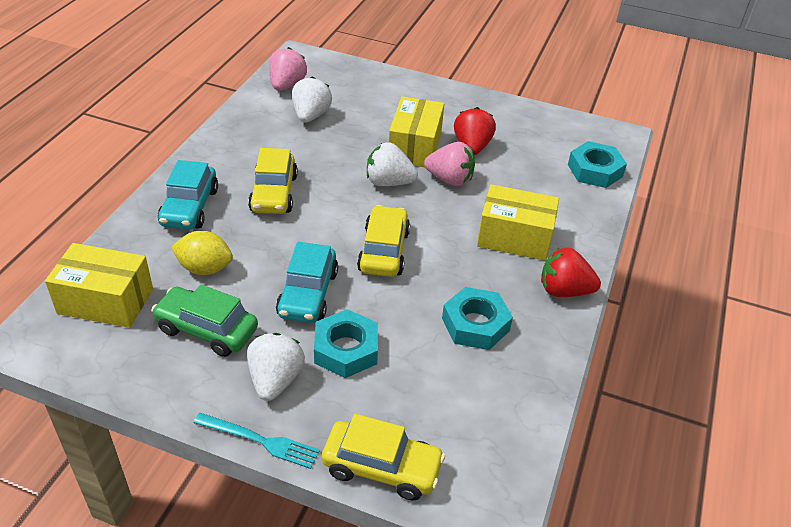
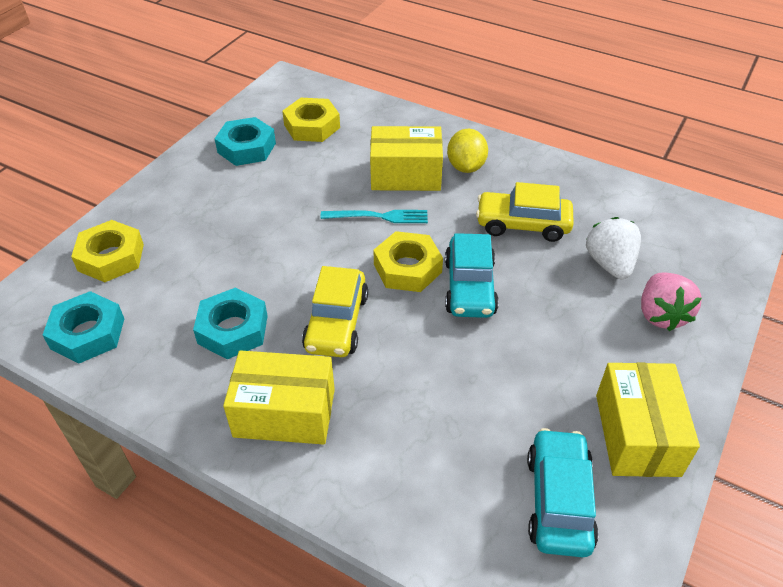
green car: 1 -> 0
pink strawberry: 2 -> 1
red strawberry: 2 -> 0
white strawberry: 3 -> 1
yellow car: 3 -> 2
yellow nut: 0 -> 3

